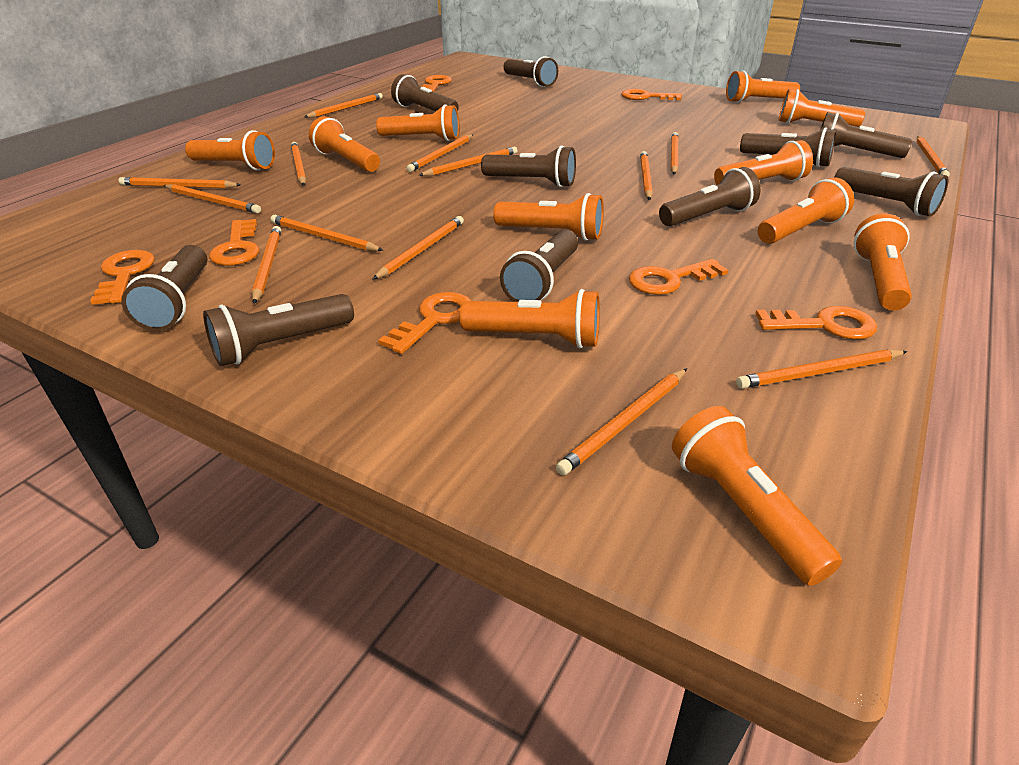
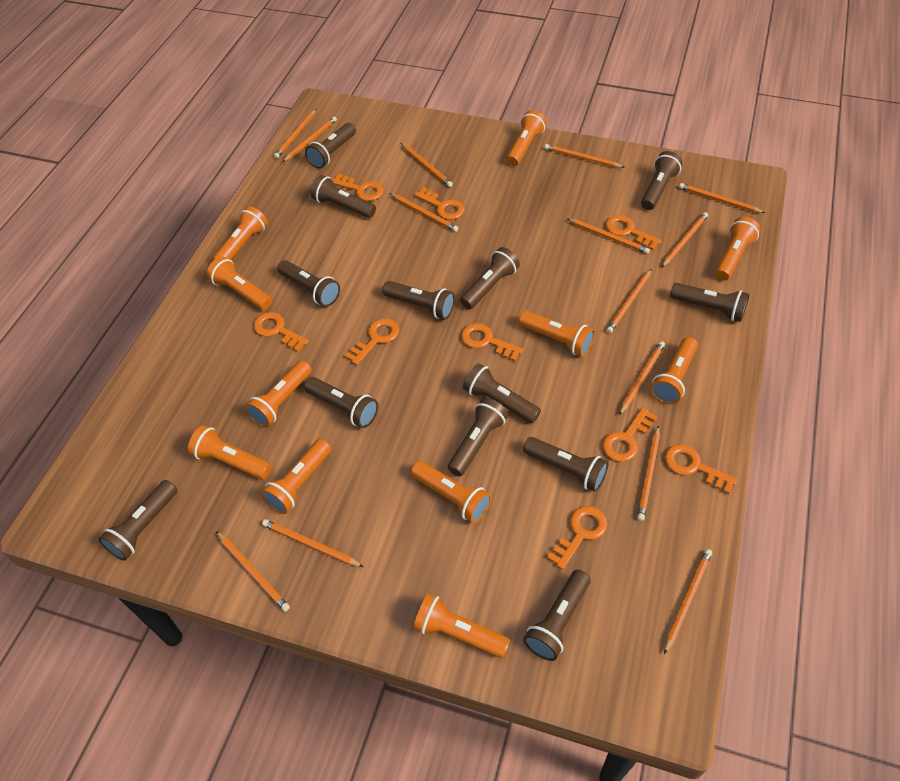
brown flashlight: 10 -> 13
orange key: 7 -> 9

